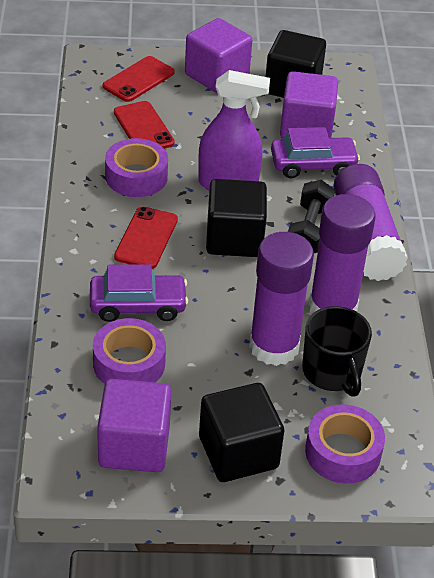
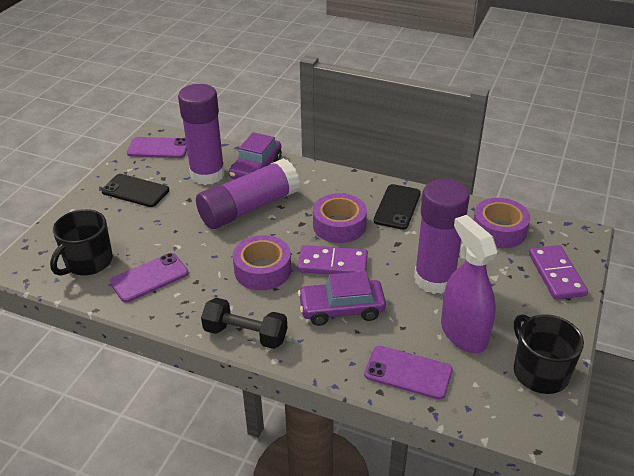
black cube: 3 -> 0
black mug: 1 -> 2
black phone: 0 -> 2
purple cube: 3 -> 0
purple domino: 0 -> 2
purple phone: 0 -> 3
red phone: 3 -> 0

